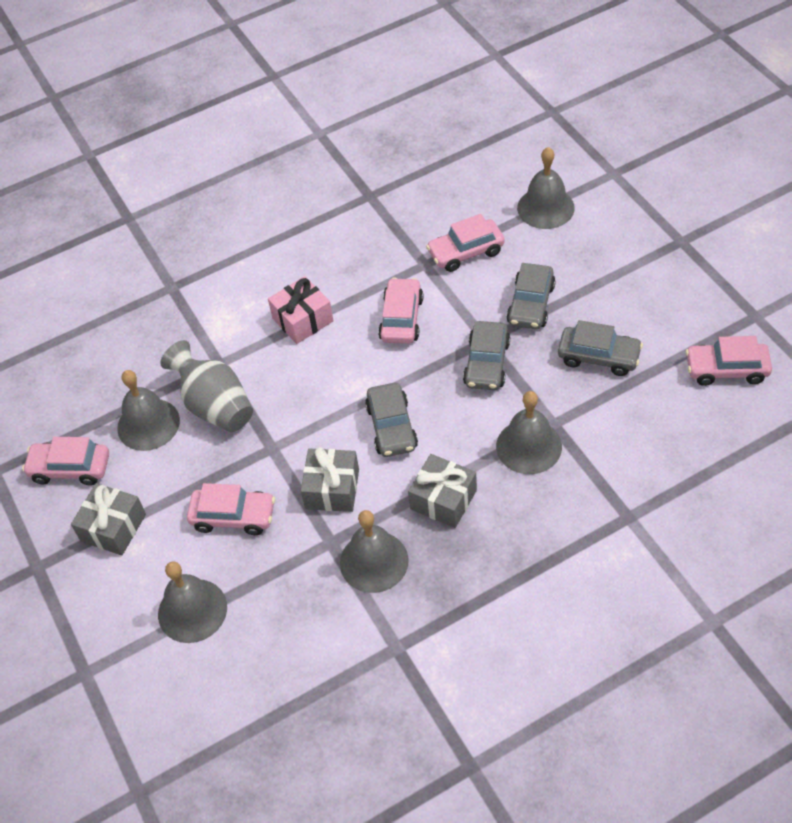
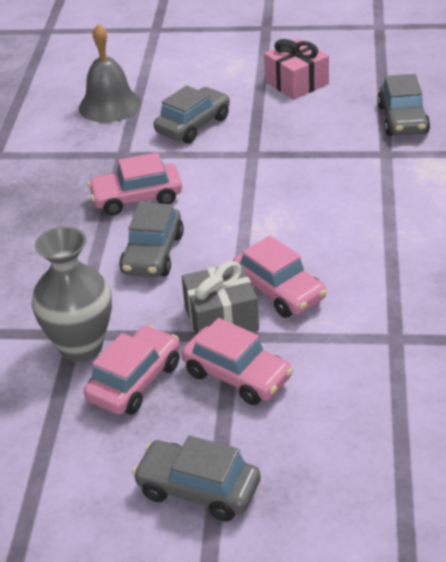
grey bell: 5 -> 1
grey gift: 3 -> 1
pink car: 5 -> 4

